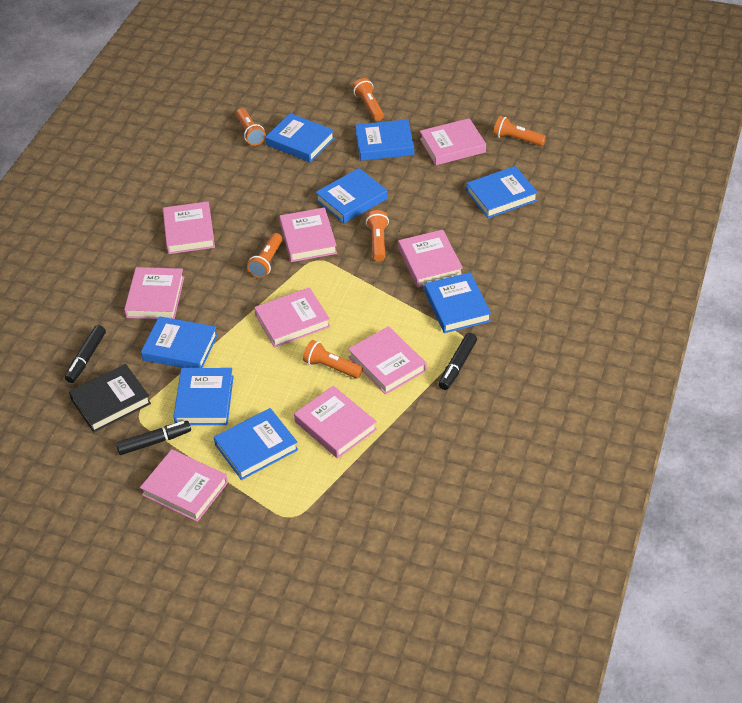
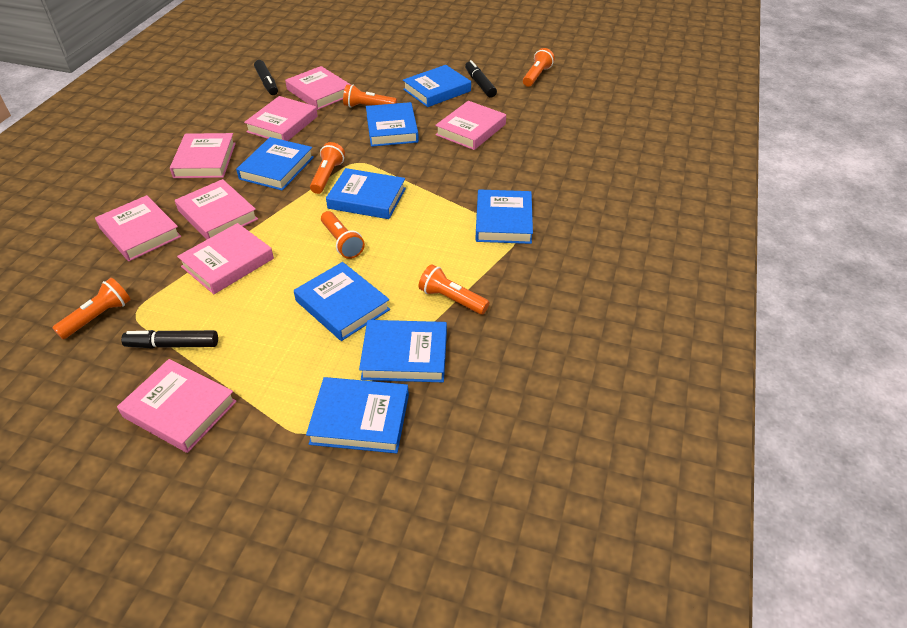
black book: 1 -> 0
pink book: 9 -> 8

